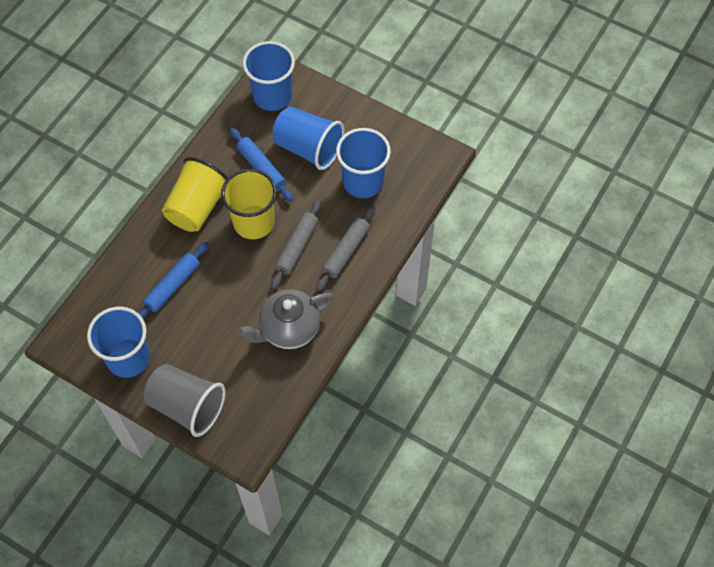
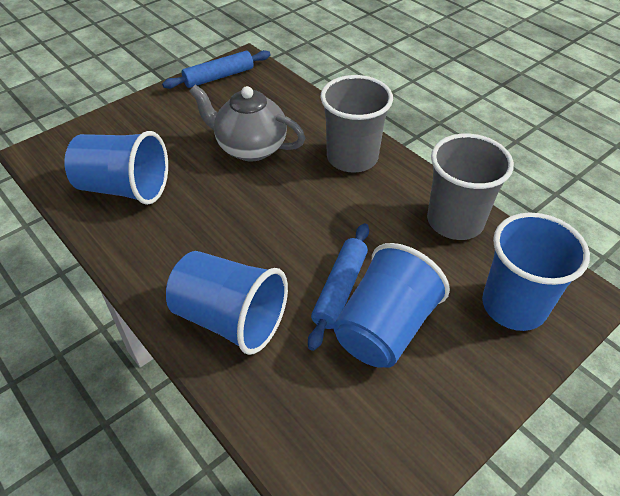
grey cup: 1 -> 2
grey rolling pin: 2 -> 0
yellow cup: 2 -> 0

